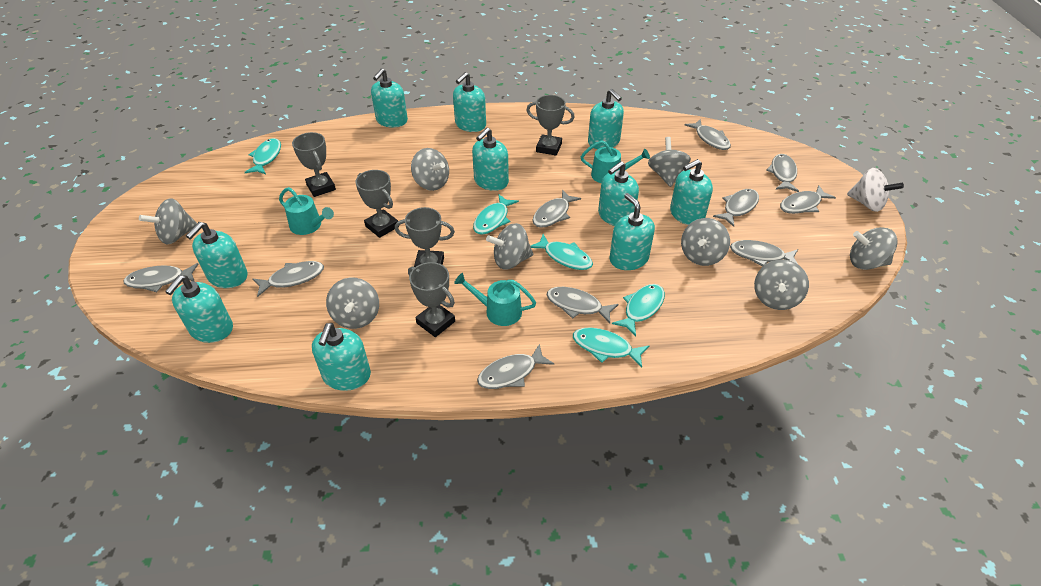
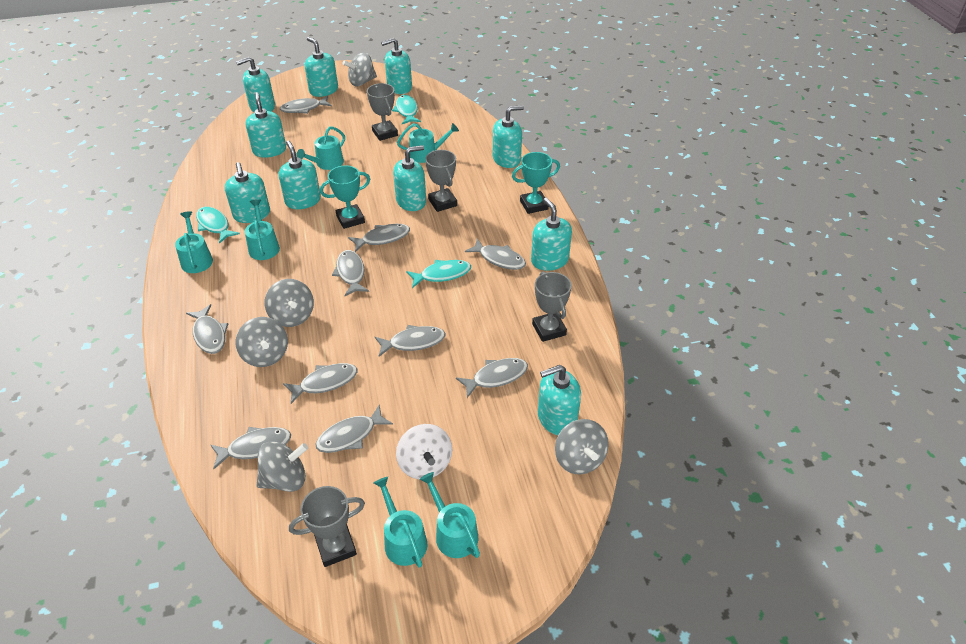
grey spinning top: 8 -> 5
grey trophy: 5 -> 4
turquoise fish: 5 -> 3
turquoise trophy: 0 -> 2
turquoise watering can: 3 -> 6

